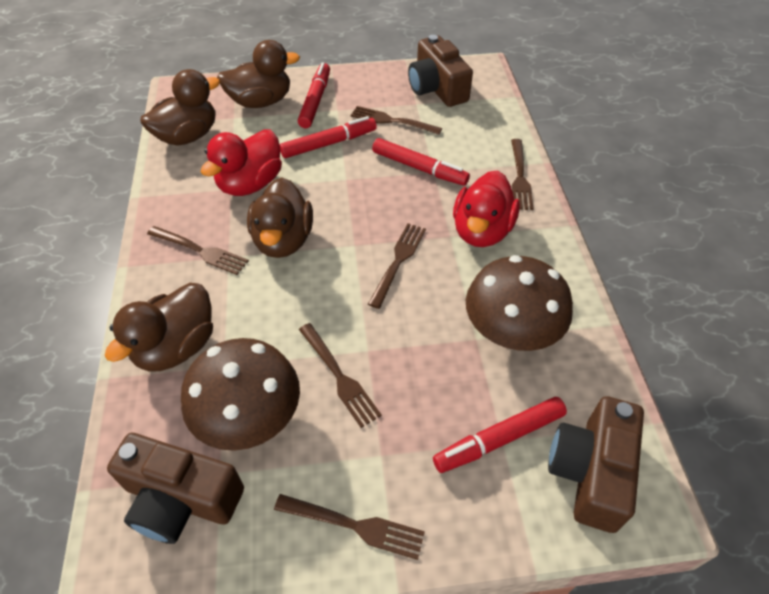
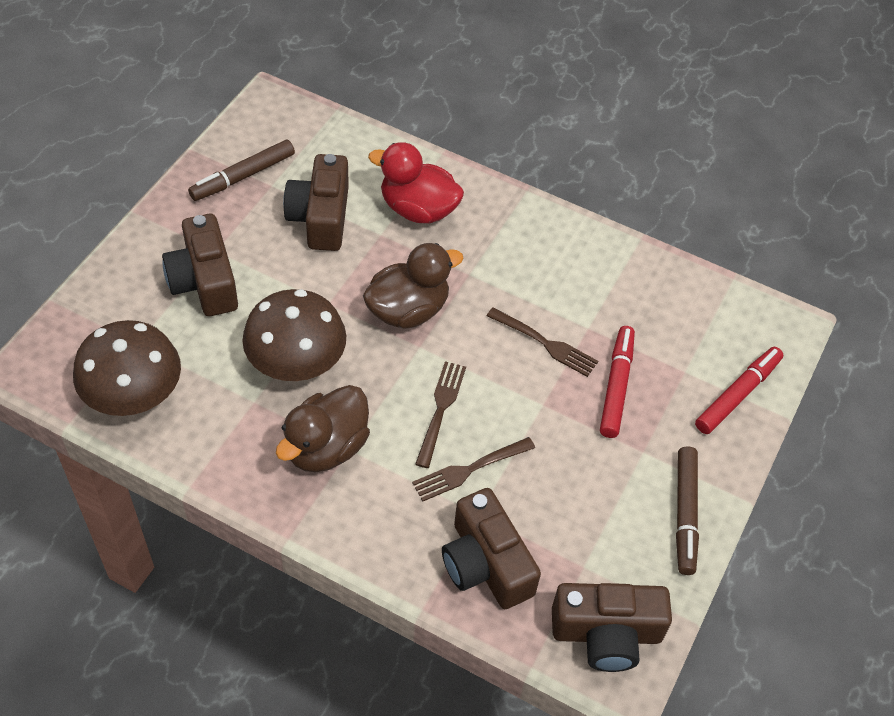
brown camera: 3 -> 4
brown duck: 4 -> 2
brown fork: 6 -> 3
brown marker: 0 -> 2
red duck: 2 -> 1
red marker: 4 -> 2

